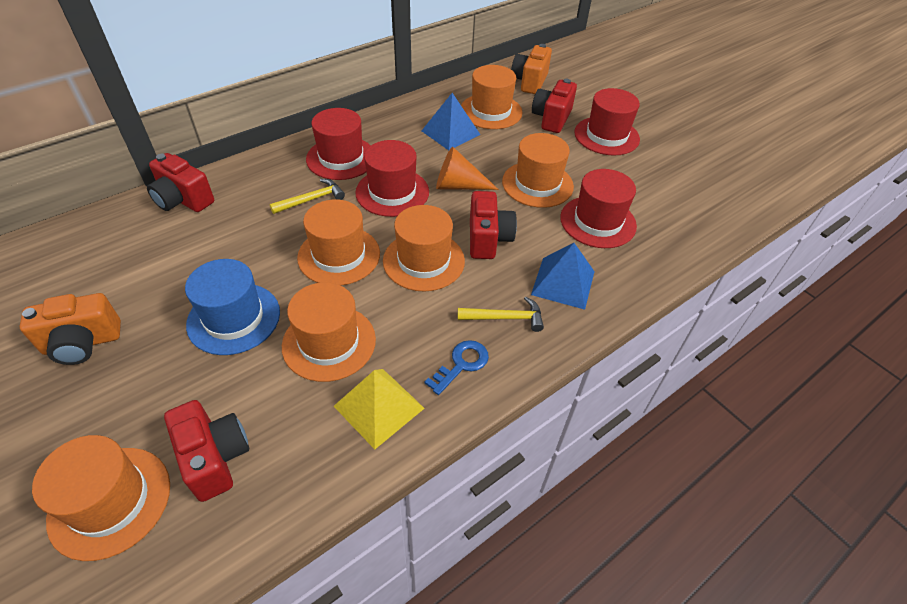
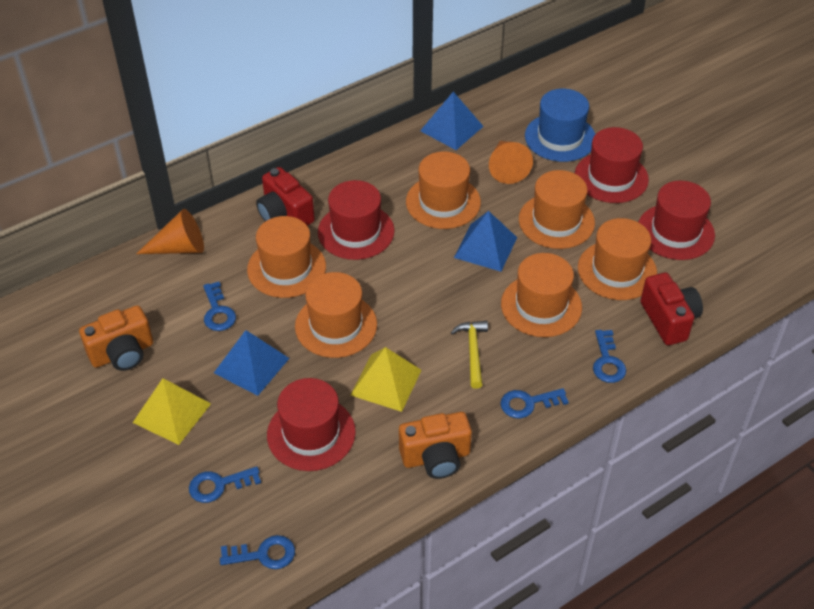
blue key: 1 -> 5
blue pyramid: 2 -> 3
orange cone: 1 -> 2
red camera: 4 -> 2
yellow hammer: 2 -> 1
yellow pyramid: 1 -> 2

